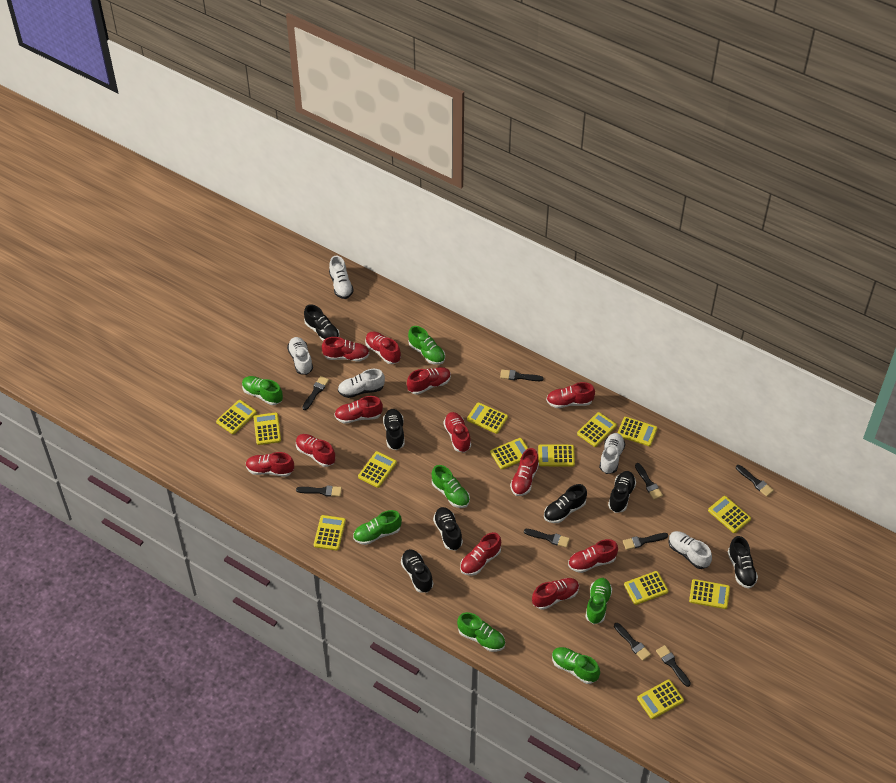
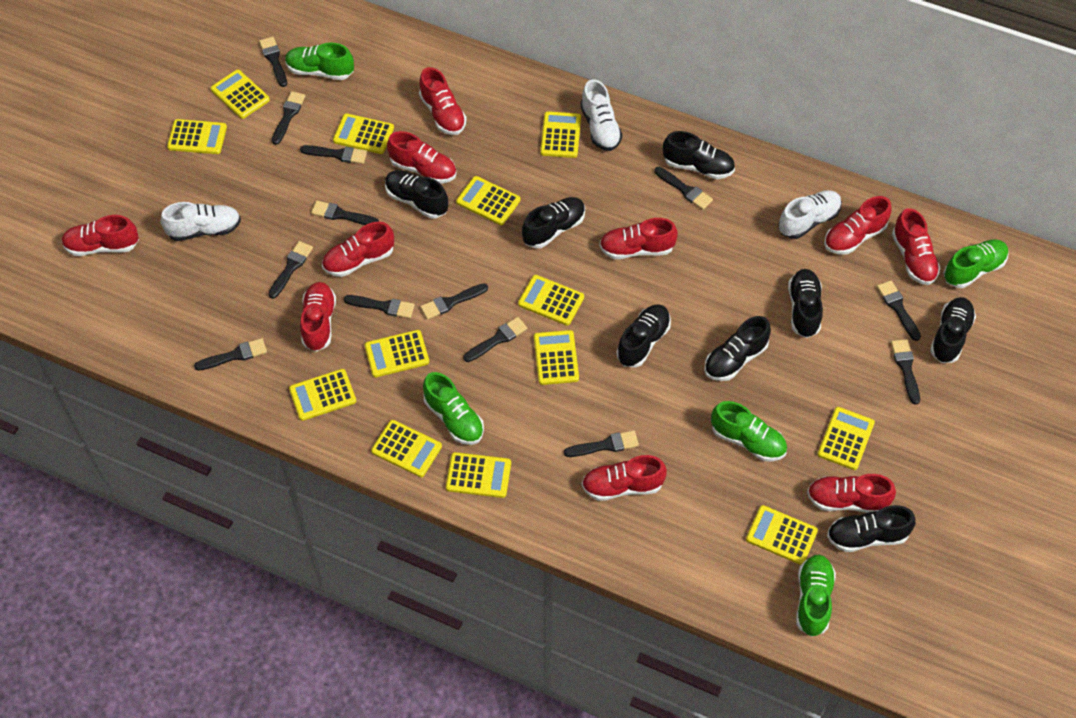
black brush: 9 -> 13
black shoe: 7 -> 8
green shoe: 7 -> 5
red shoe: 12 -> 10
white shoe: 5 -> 3

